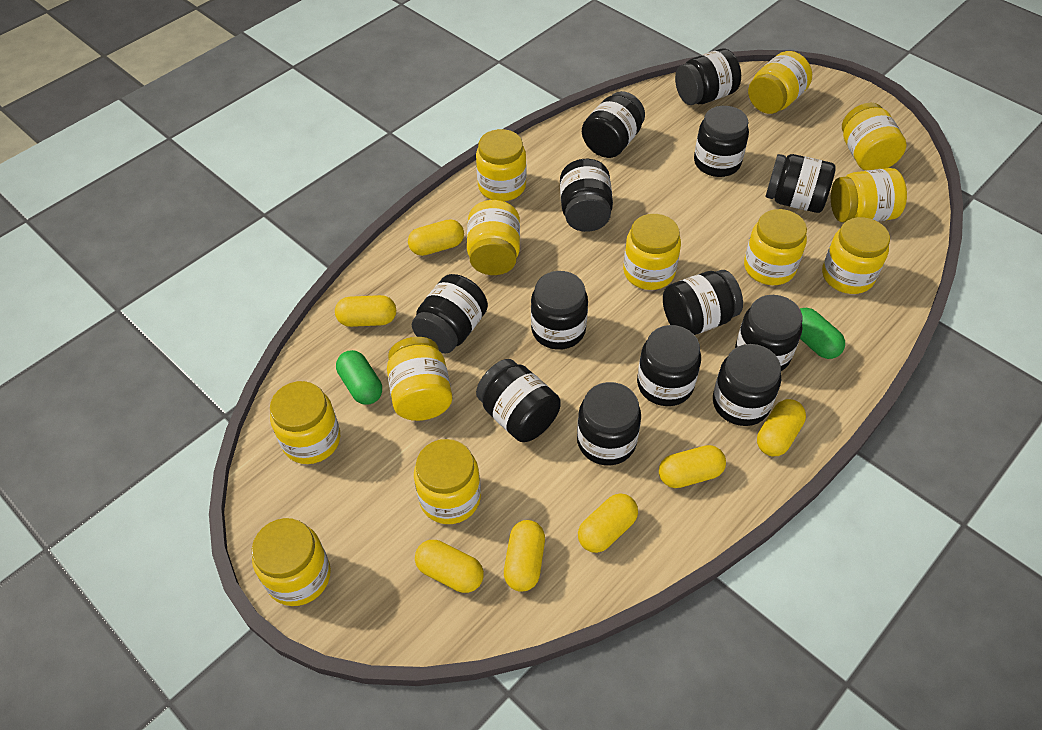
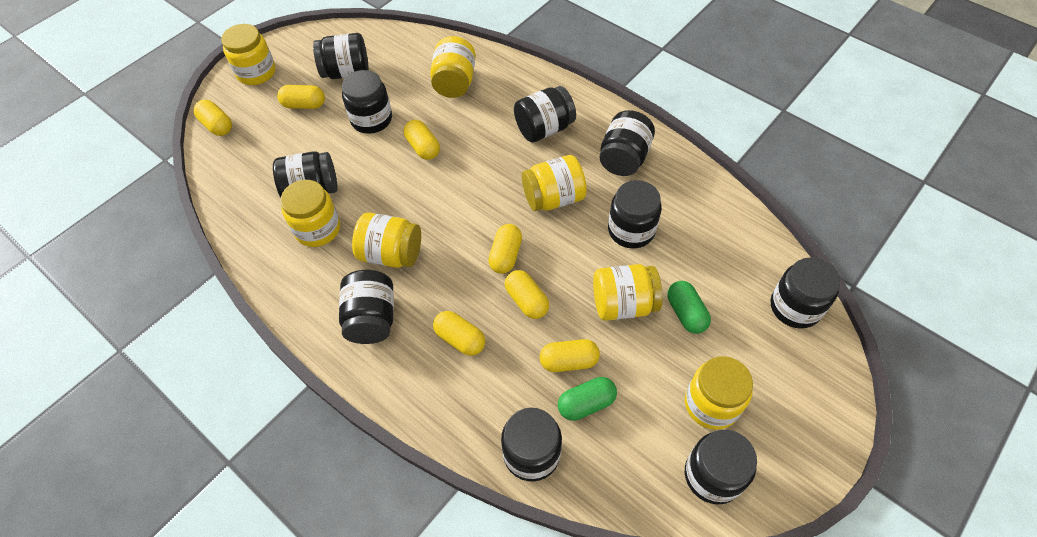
black jar: 13 -> 10
yellow jar: 12 -> 7

